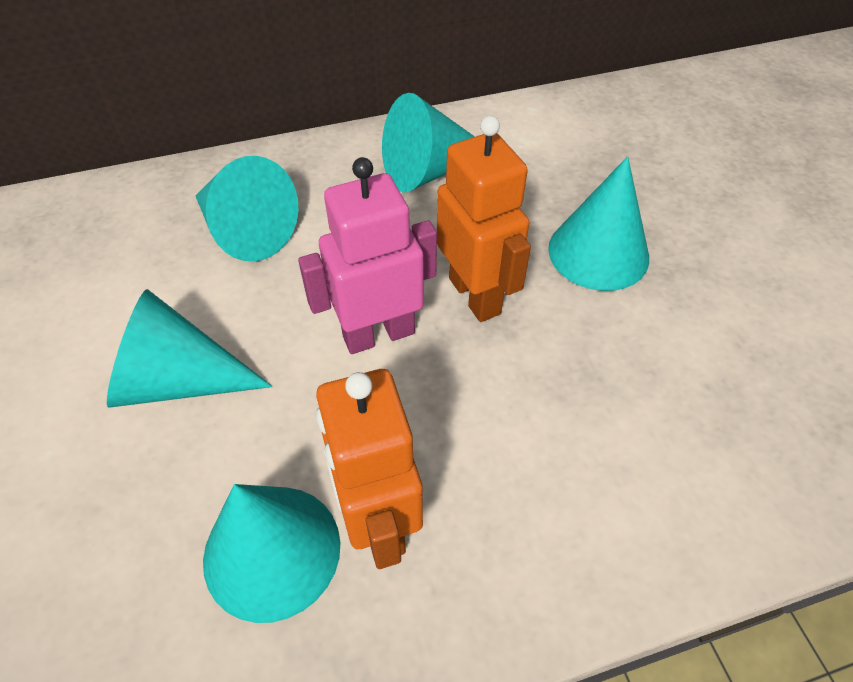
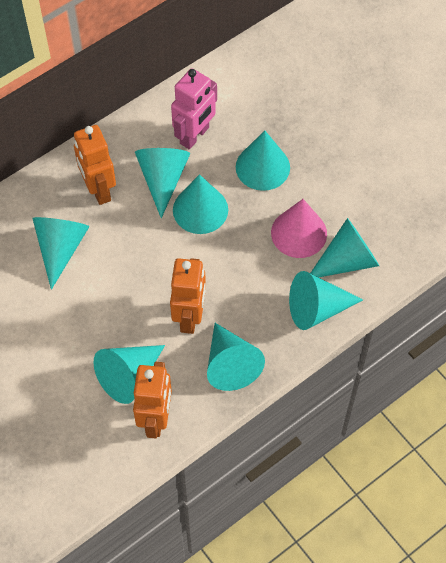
orange robot: 2 -> 3
pink cone: 0 -> 1
turquoise cone: 5 -> 8

